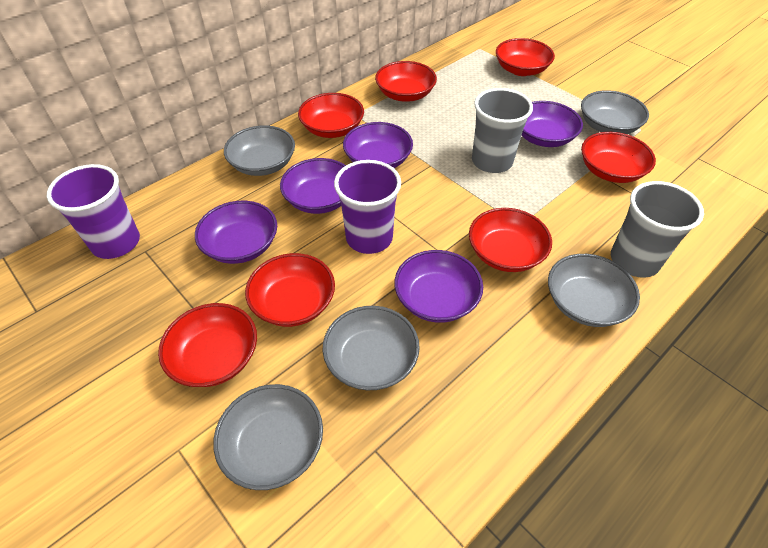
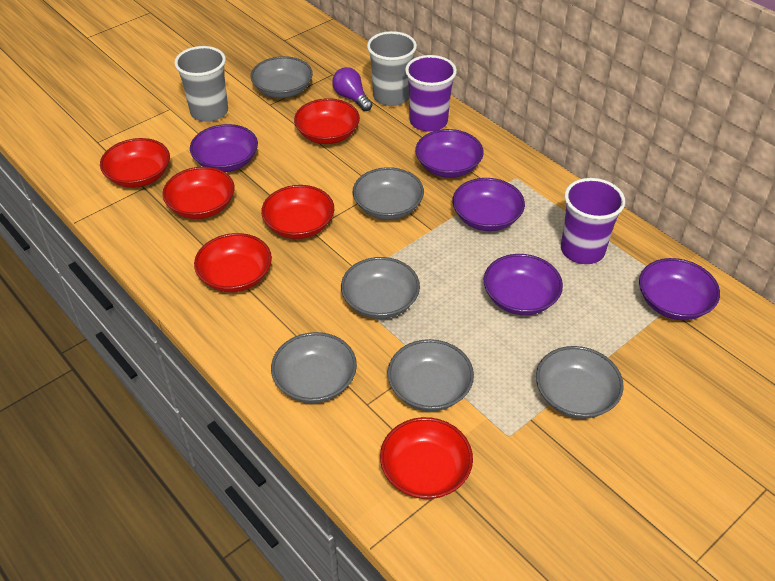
grey bowl: 5 -> 6
purple light bulb: 0 -> 1
red bowl: 7 -> 6

